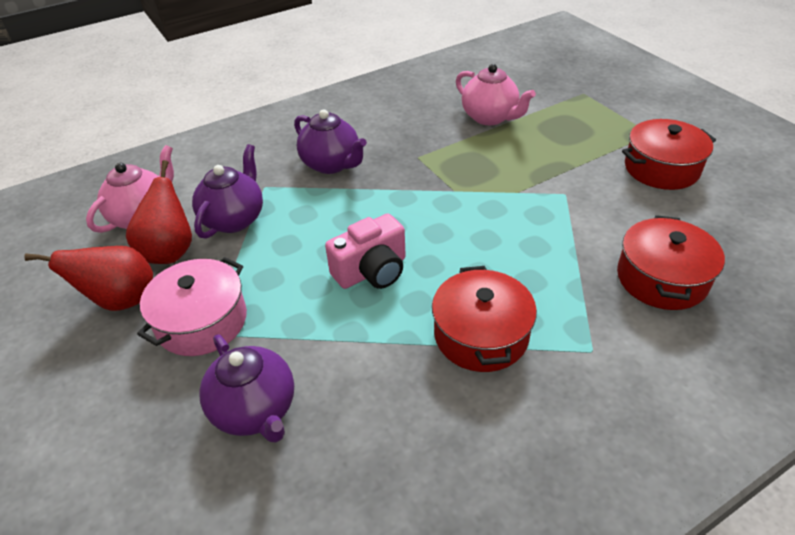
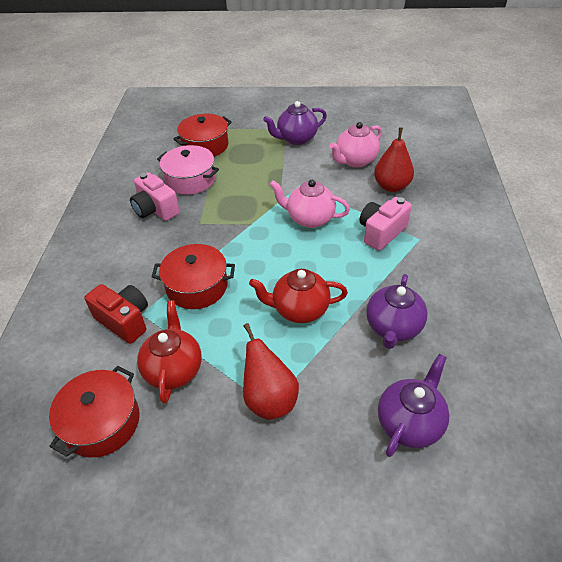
pink camera: 1 -> 2
red camera: 0 -> 1
red teapot: 0 -> 2

